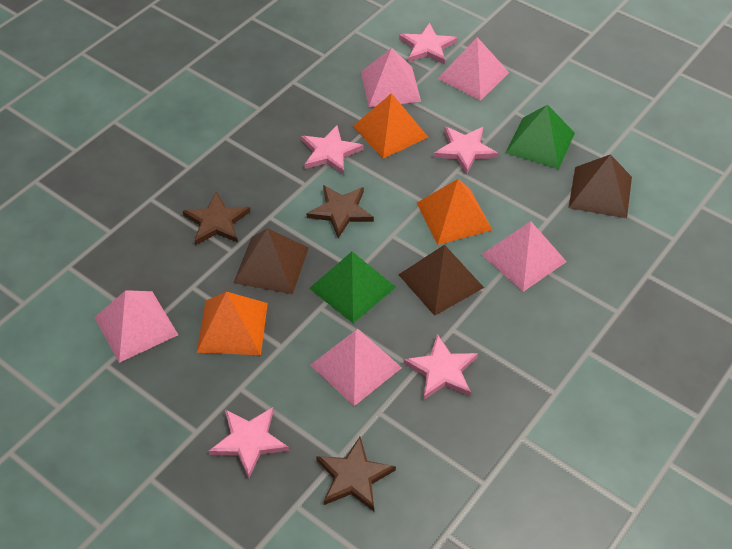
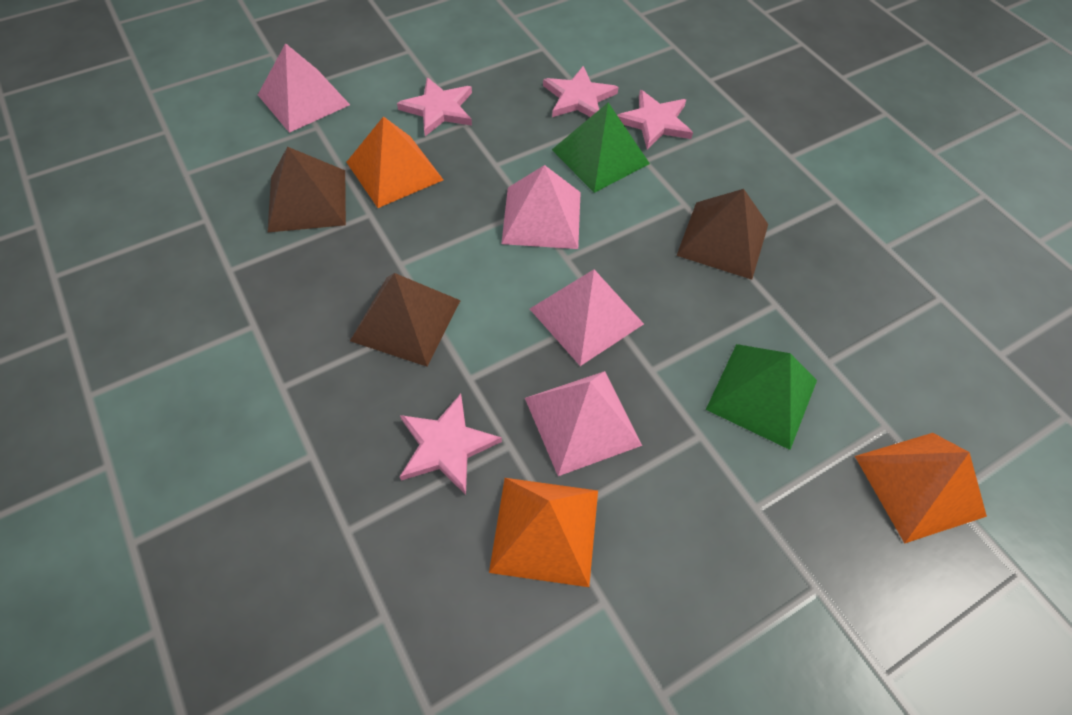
brown star: 3 -> 0
pink pyramid: 5 -> 4
pink star: 5 -> 4

